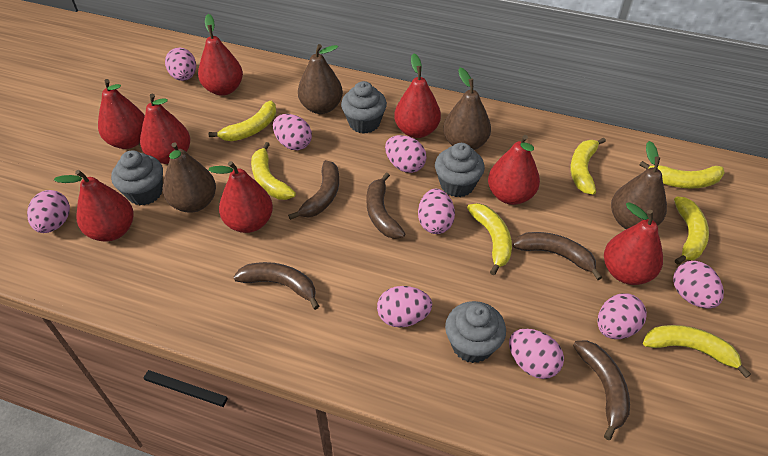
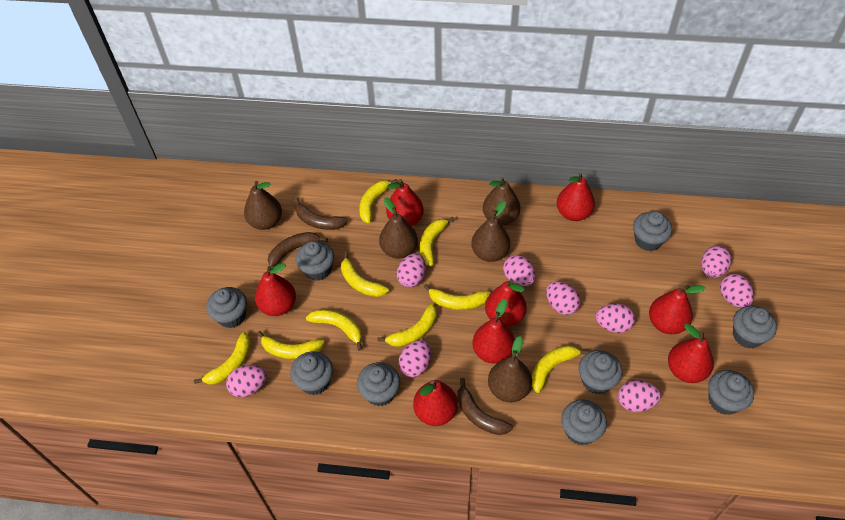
brown banana: 5 -> 3
brown pear: 4 -> 5
grey cupcake: 4 -> 9
yellow banana: 7 -> 9

